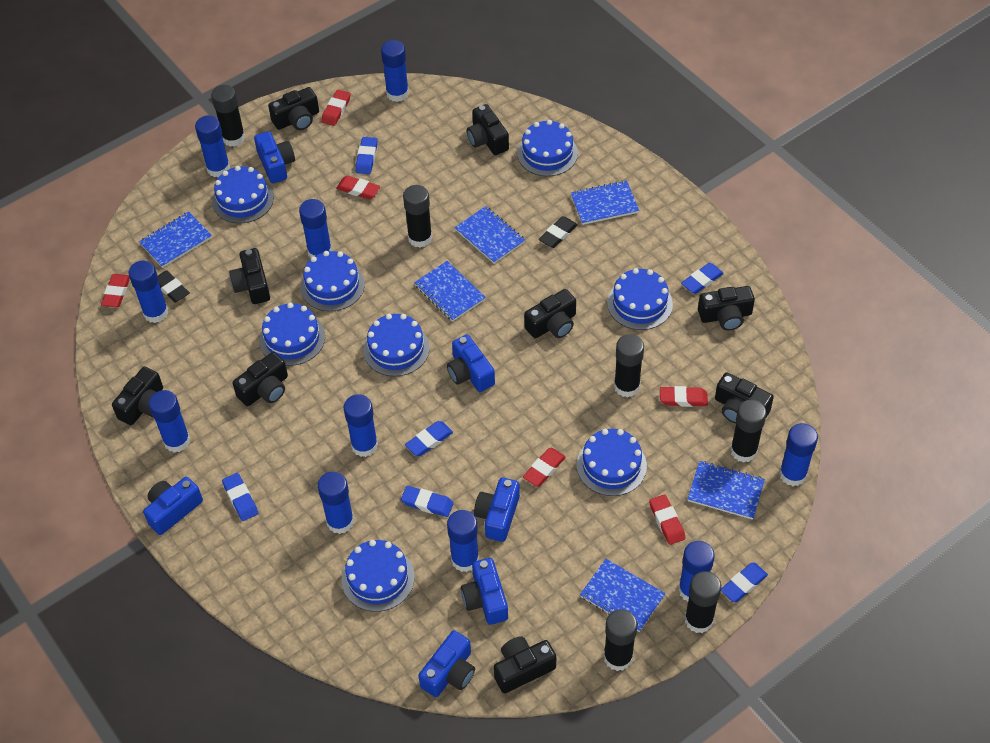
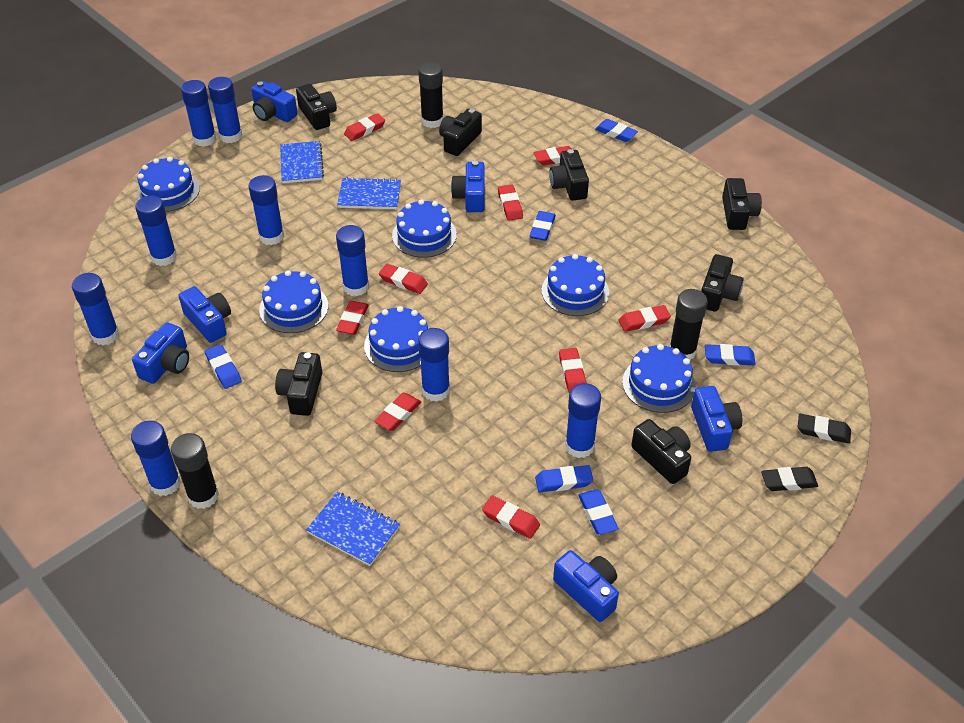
black camera: 9 -> 7
black glue stick: 6 -> 3
blue cake: 8 -> 6
blue glue stick: 10 -> 9
blue notebook: 6 -> 3
red eraser: 6 -> 9

